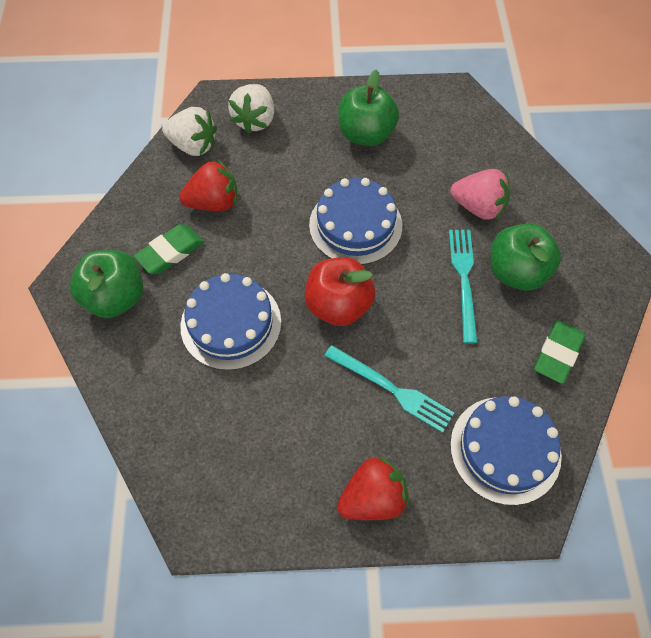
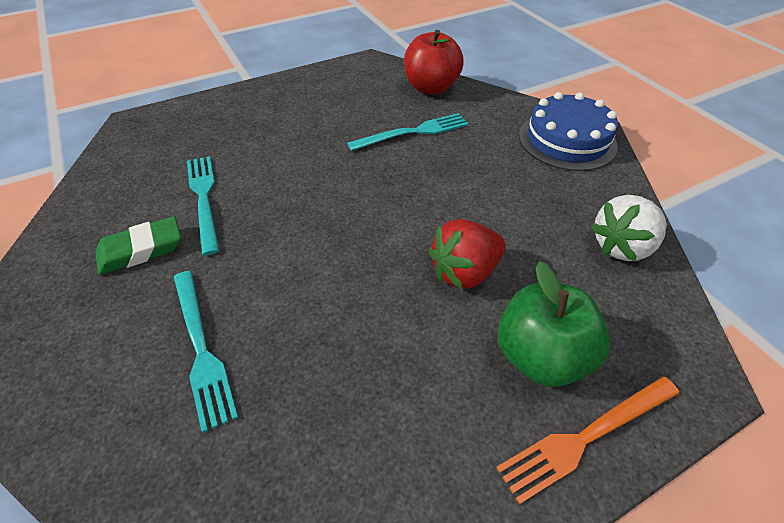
blue cake: 3 -> 1
green apple: 3 -> 1
green eraser: 2 -> 1
orange fork: 0 -> 1
pink strawberry: 1 -> 0
red strawberry: 2 -> 1
turquoise fork: 2 -> 3
white strawberry: 2 -> 1

